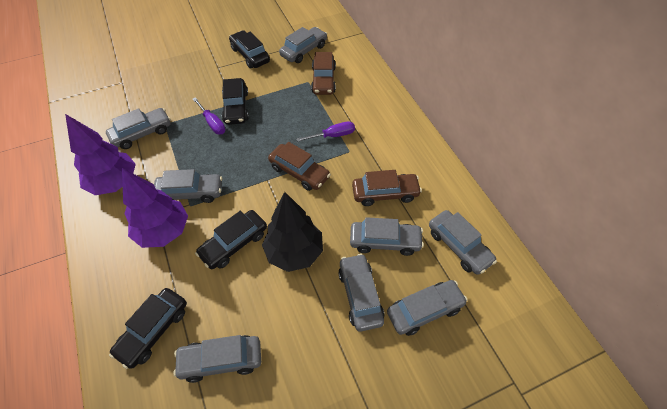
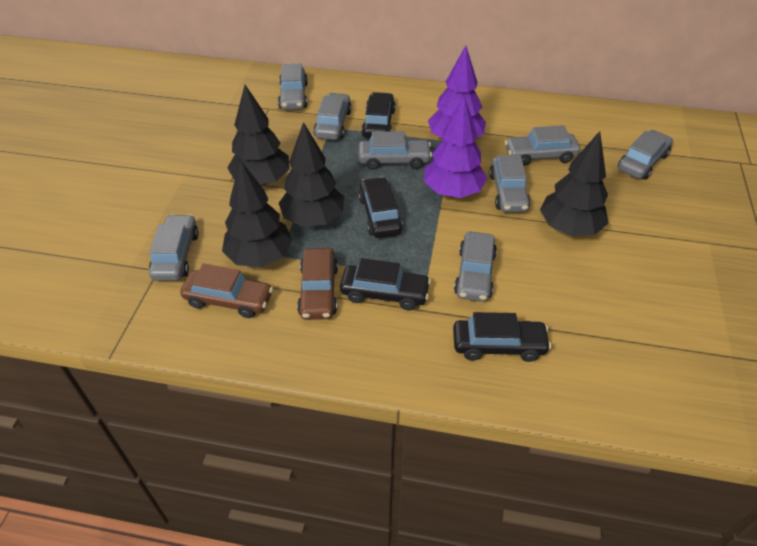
black tree: 1 -> 4
brown car: 3 -> 2
purple screwdriver: 2 -> 0

